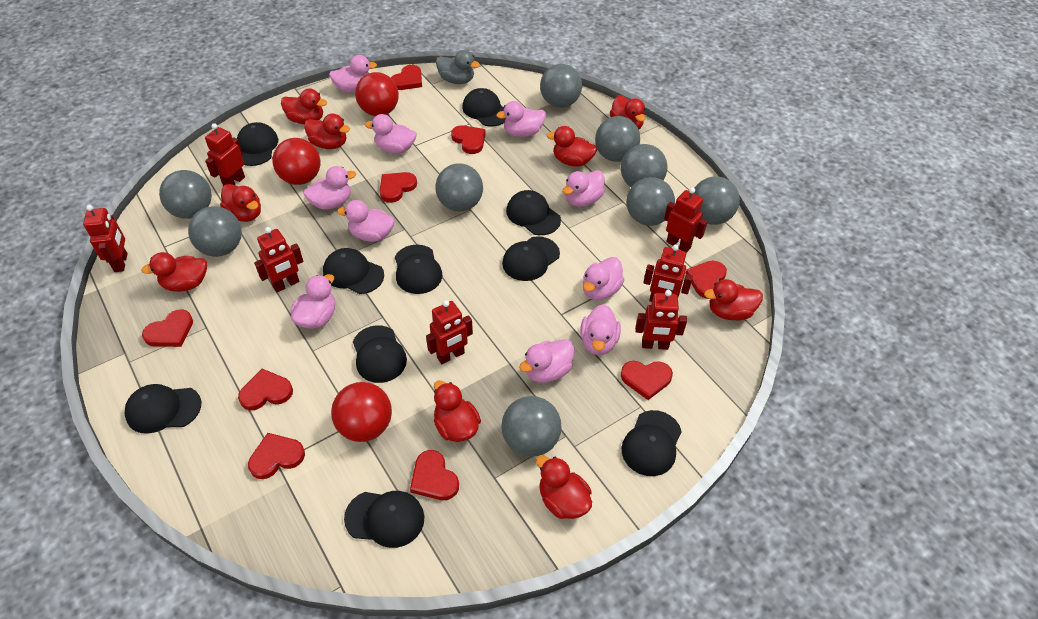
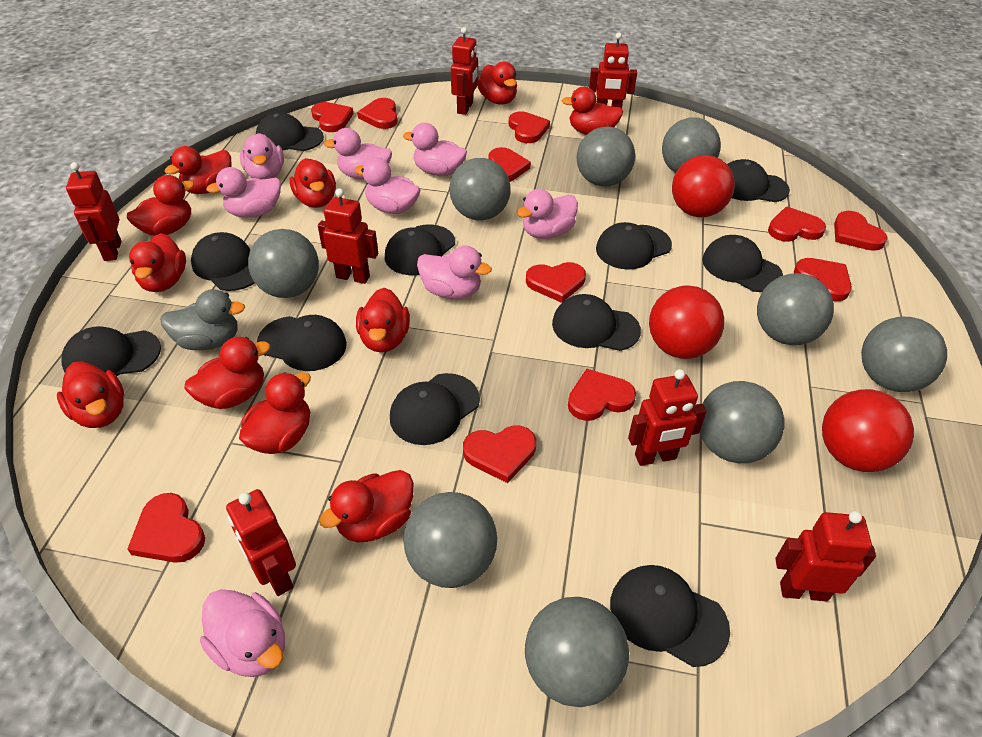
black cap: 10 -> 11
pink duck: 10 -> 8
red duck: 9 -> 11
red heart: 9 -> 11

